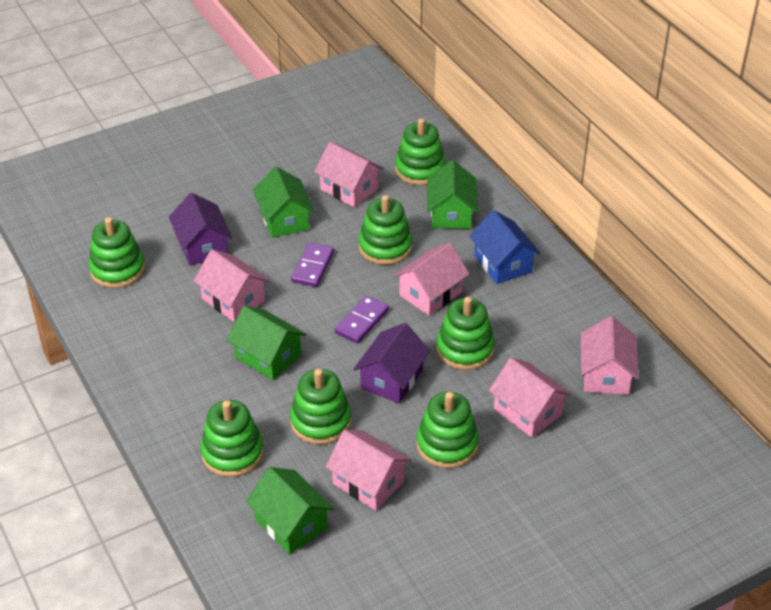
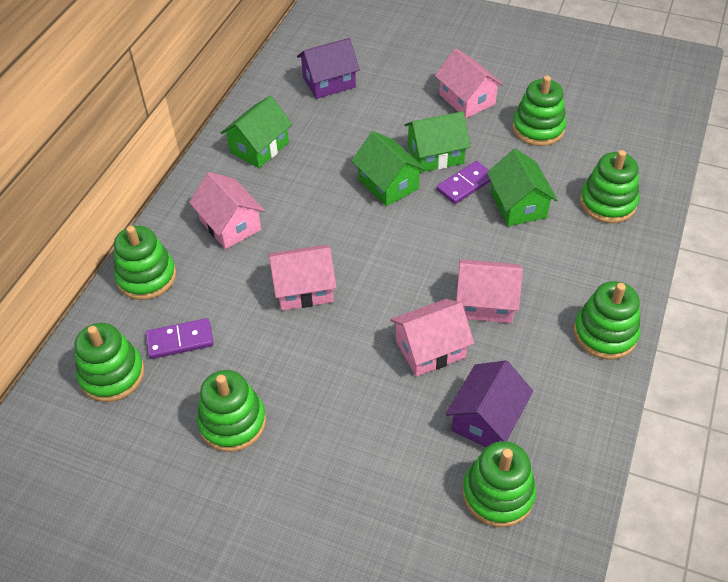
blue house: 1 -> 0
pink house: 6 -> 5

